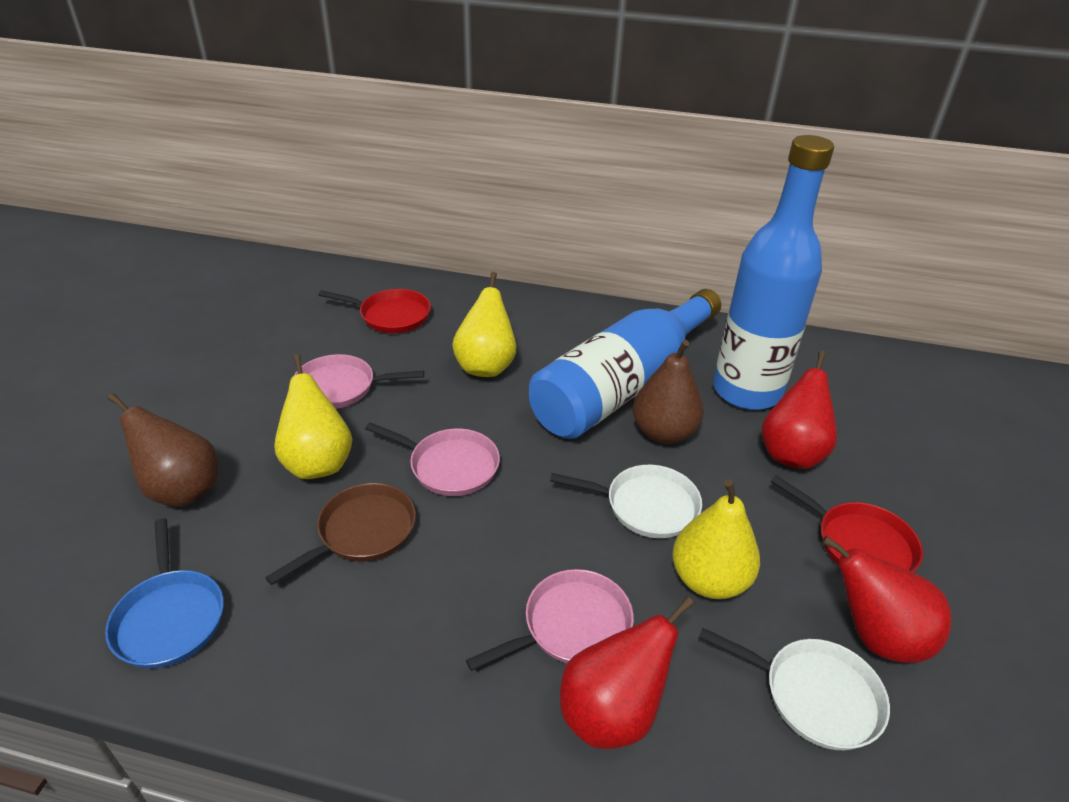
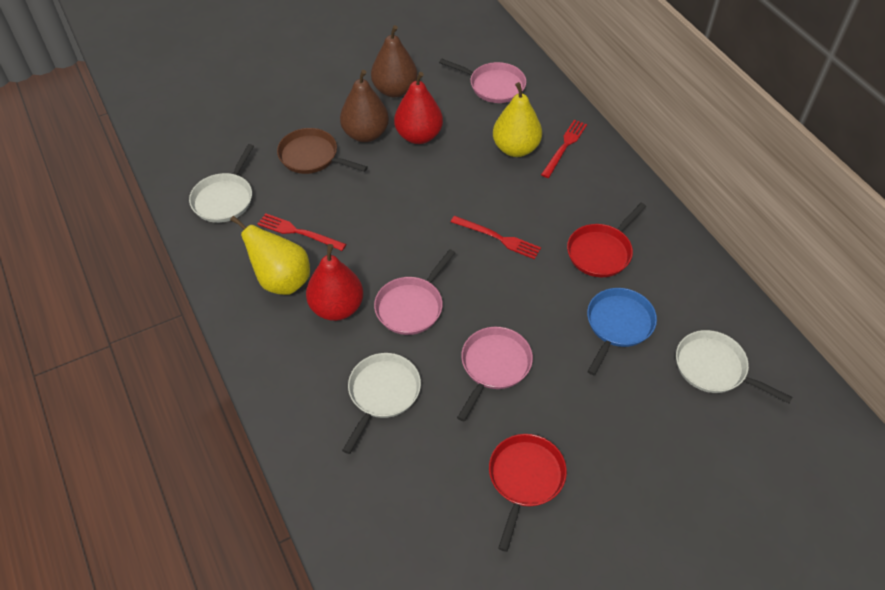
blue bottle: 2 -> 0
red fork: 0 -> 3
red pear: 3 -> 2
white pan: 2 -> 3
yellow pear: 3 -> 2

